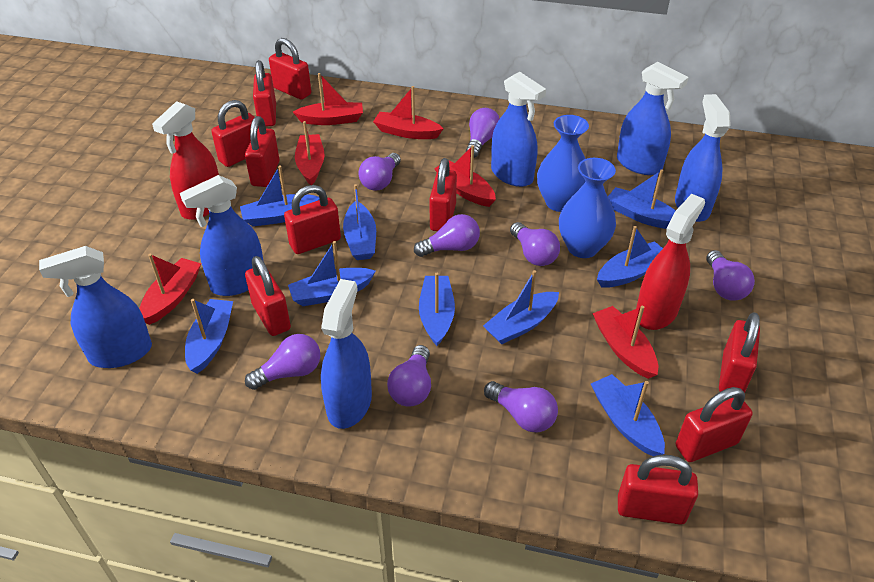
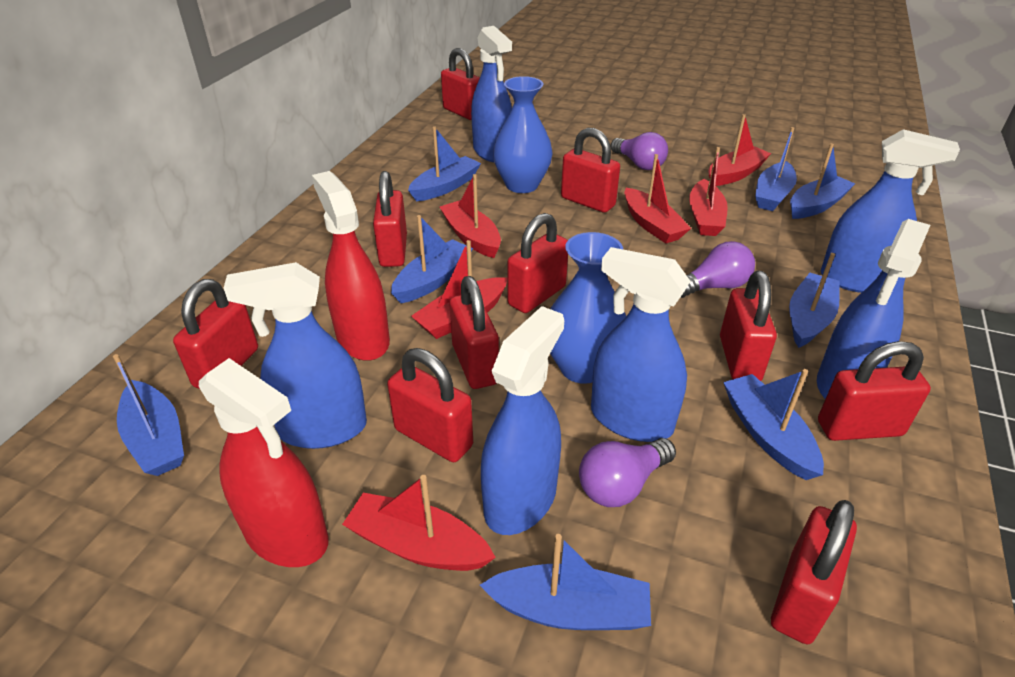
blue boat: 9 -> 8
purple light bulb: 8 -> 3

